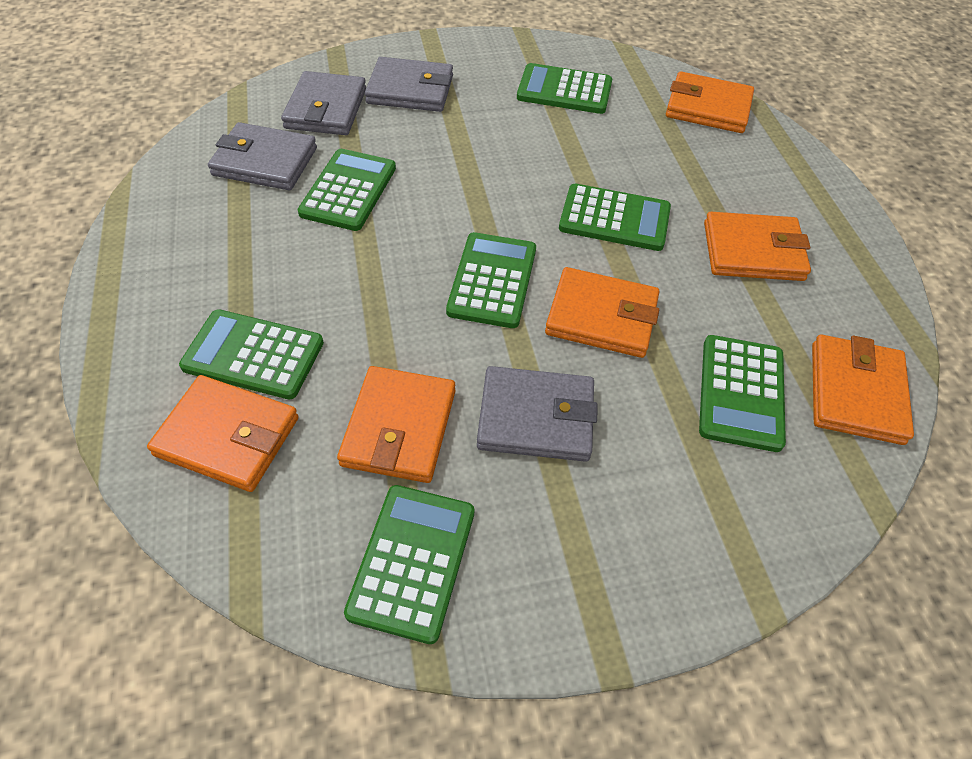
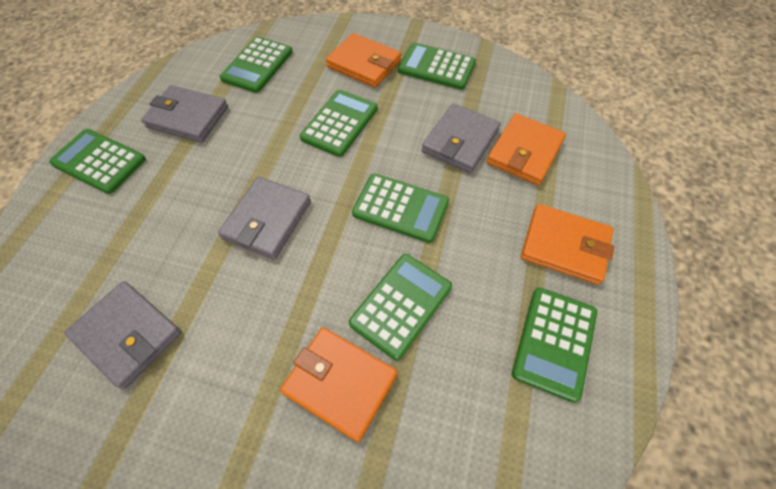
orange wallet: 6 -> 4

